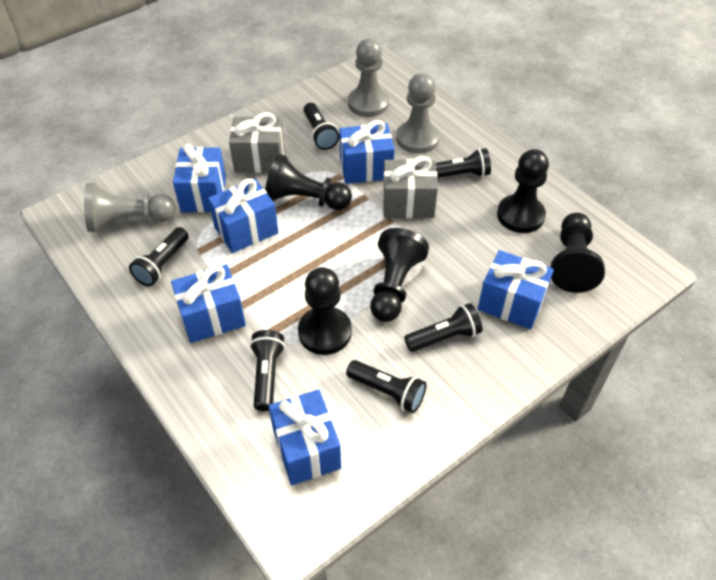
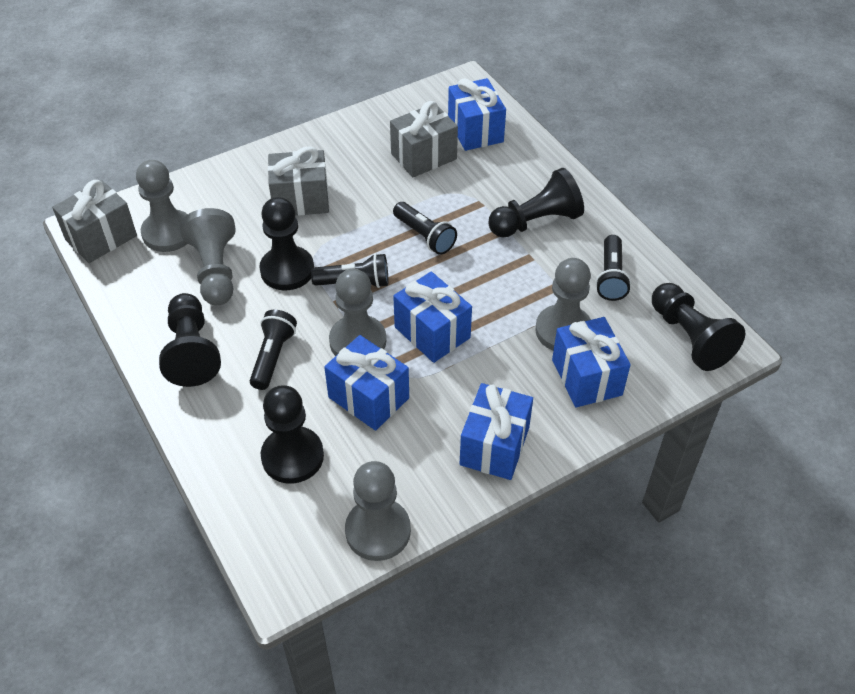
black flashlight: 6 -> 4
blue gift: 6 -> 5
grey gift: 2 -> 3
grey pawn: 3 -> 5

